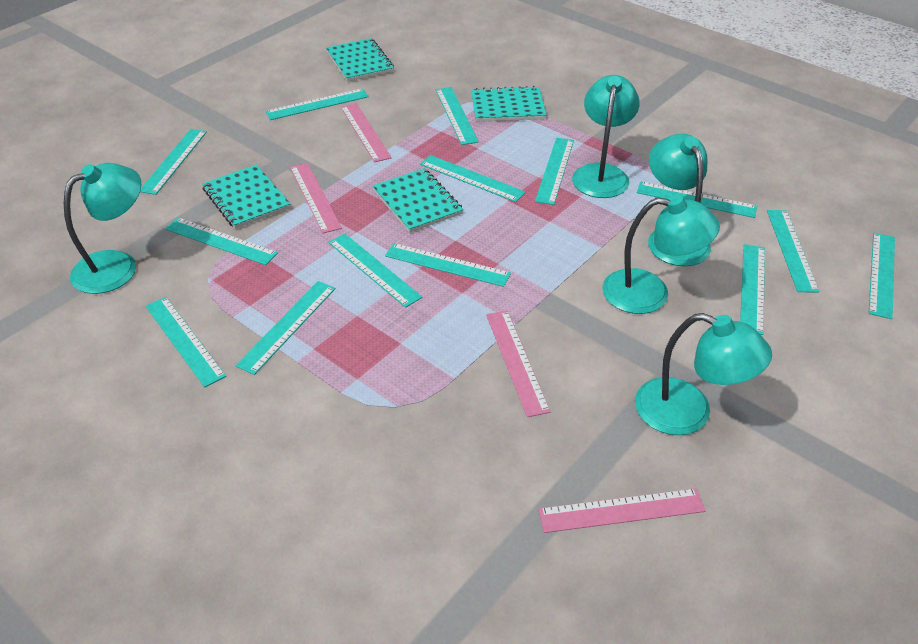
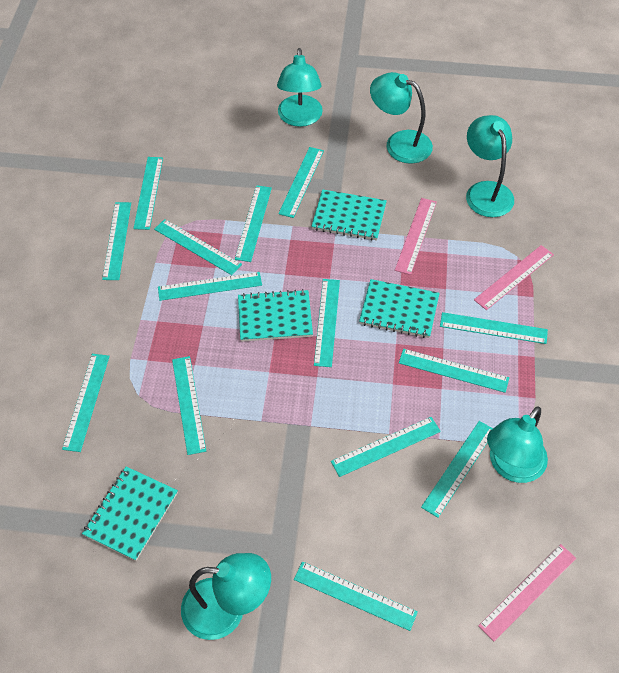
pink ruler: 4 -> 3

